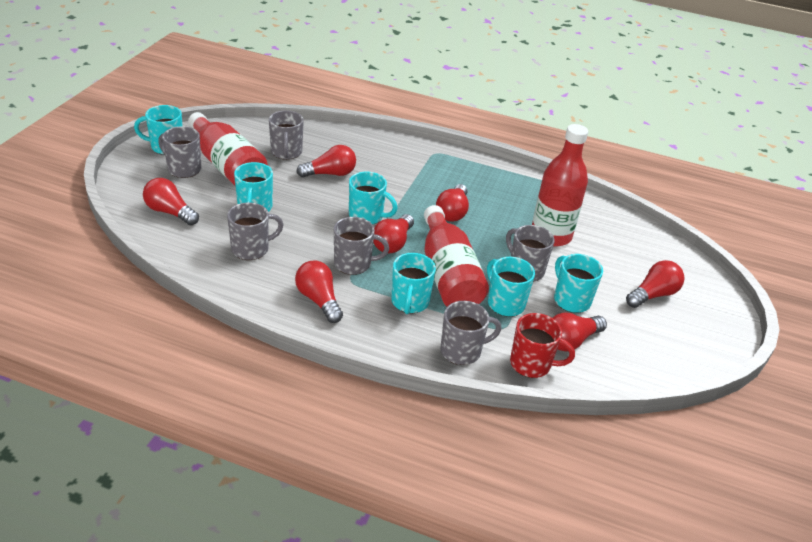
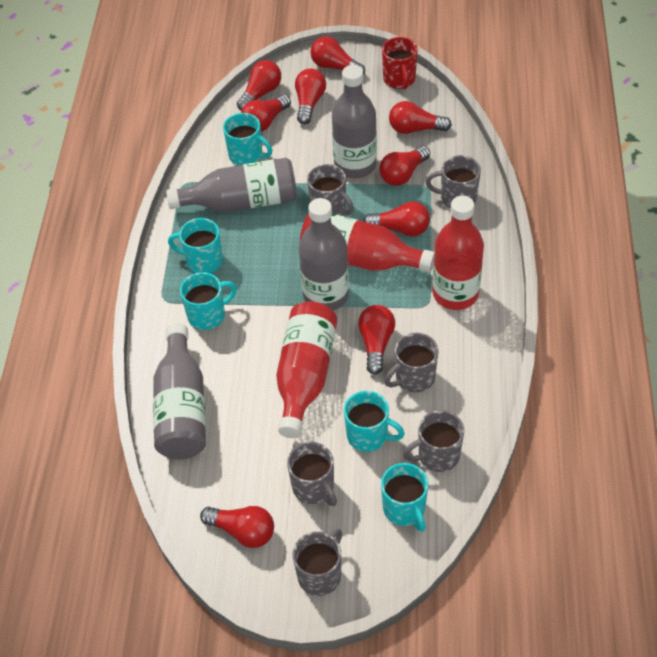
grey bottle: 0 -> 4
red light bulb: 7 -> 9
turquoise mug: 6 -> 5

